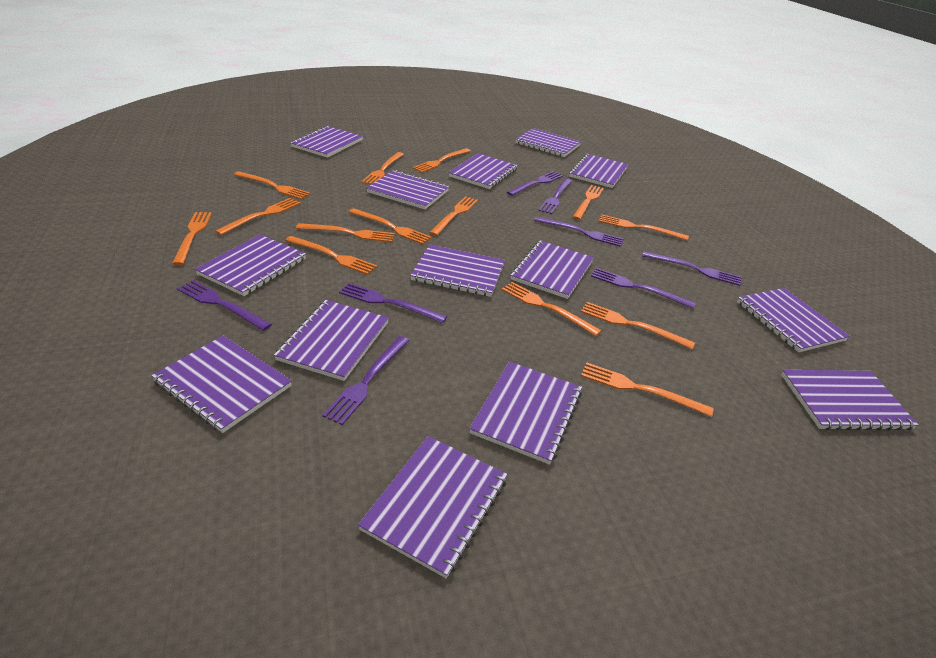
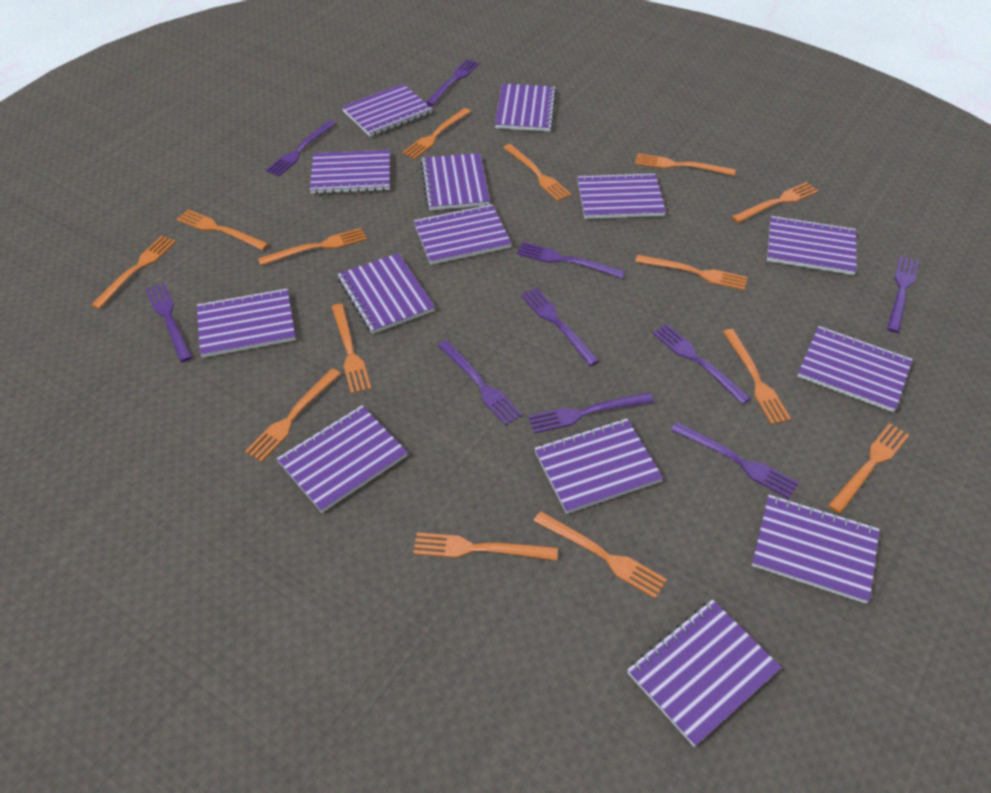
purple fork: 8 -> 10

